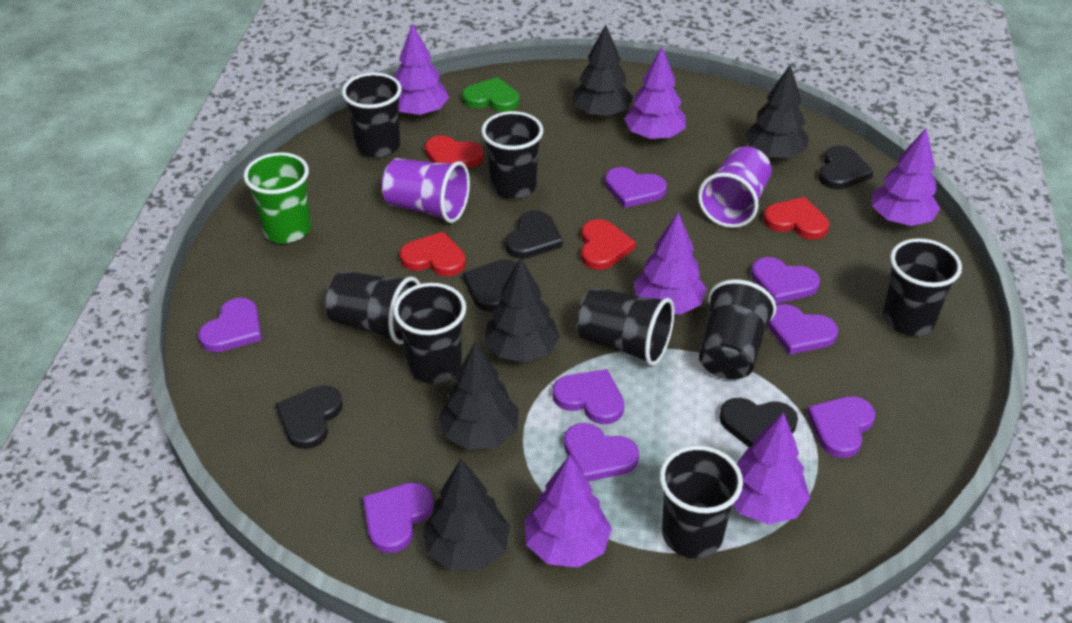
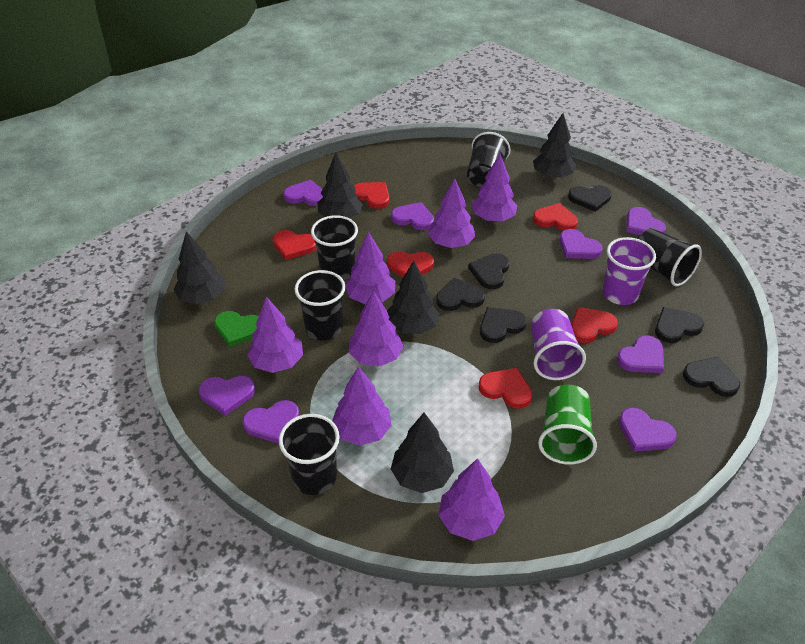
black cup: 8 -> 5
black heart: 5 -> 6
purple tree: 6 -> 7
red heart: 4 -> 6

